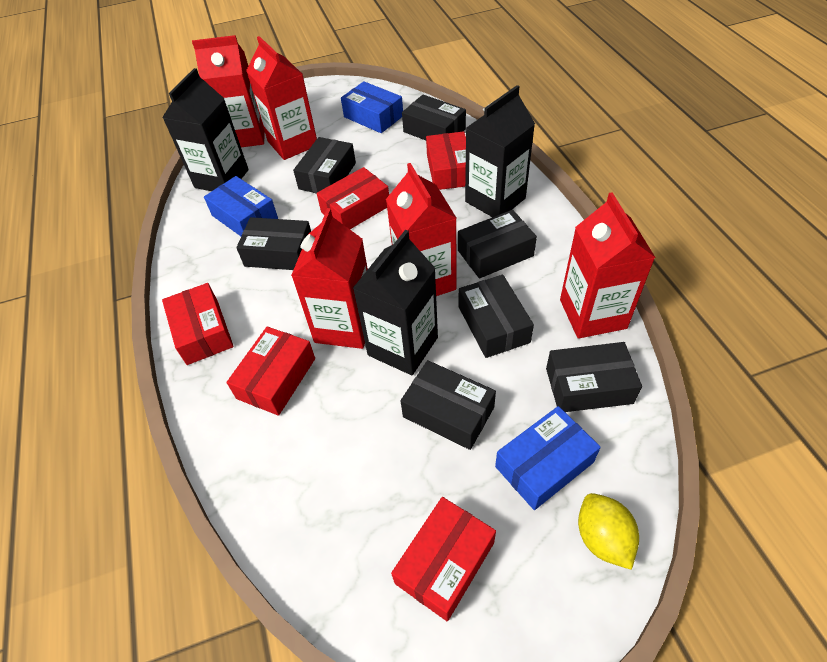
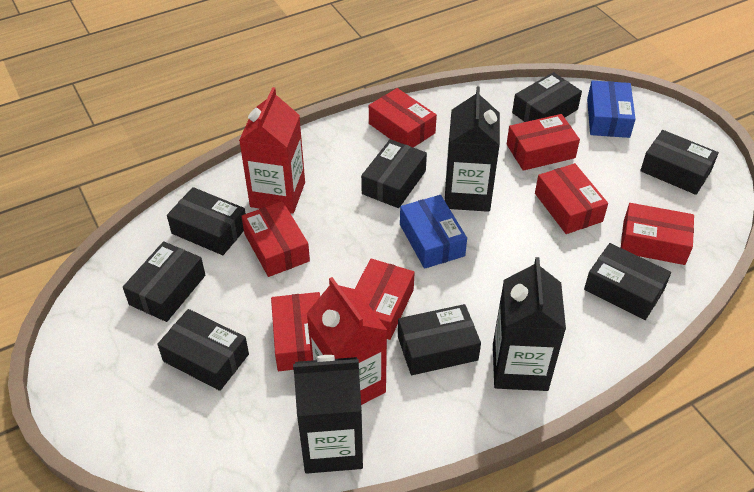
black box: 7 -> 8
blue box: 3 -> 2
red box: 5 -> 7
red carton: 5 -> 2
yellow lemon: 1 -> 0

